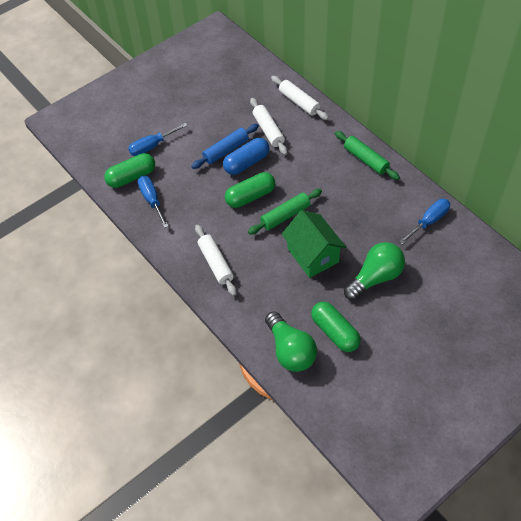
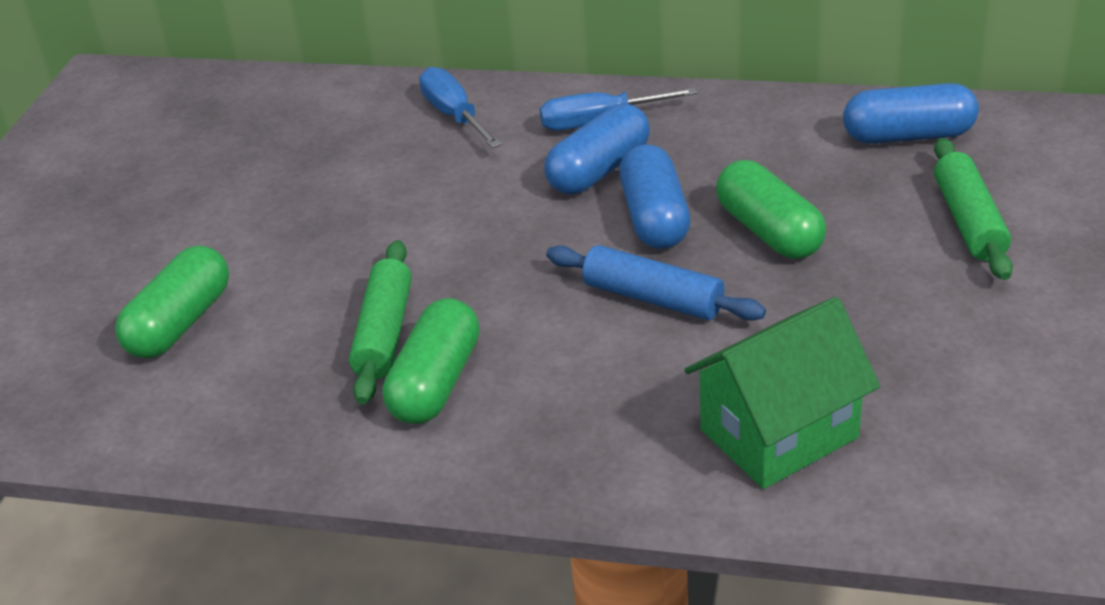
blue capsule: 1 -> 3
blue screwdriver: 3 -> 2
green light bulb: 2 -> 0
white rolling pin: 3 -> 0

